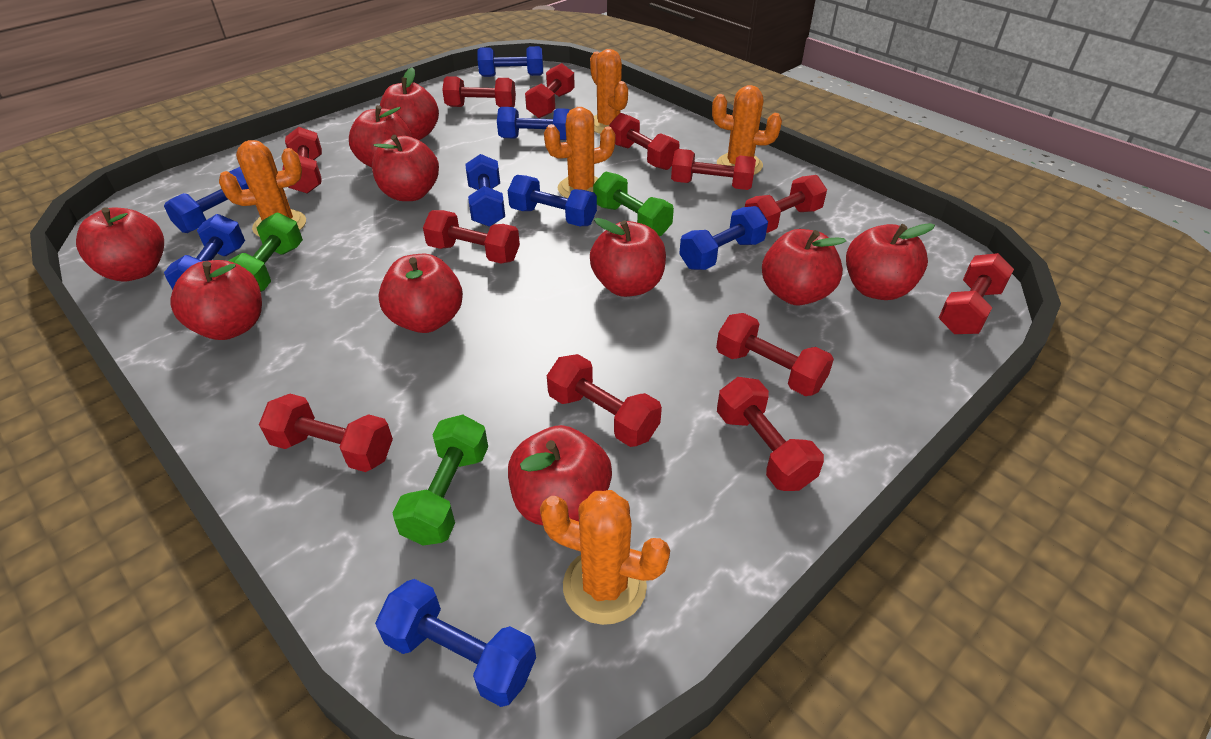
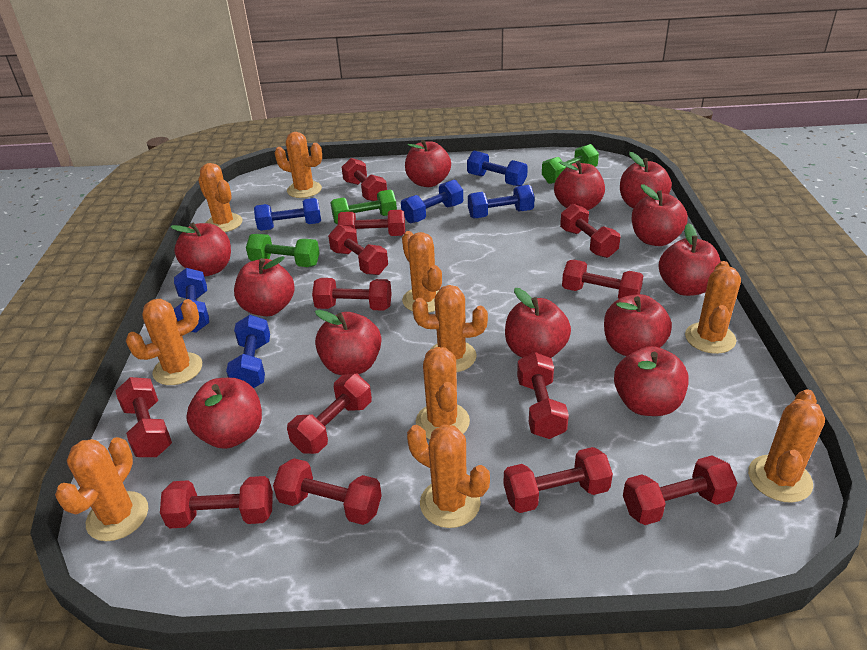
blue dumbbell: 8 -> 6
orange cactus: 5 -> 10
red apple: 10 -> 12
red dumbbell: 12 -> 13

